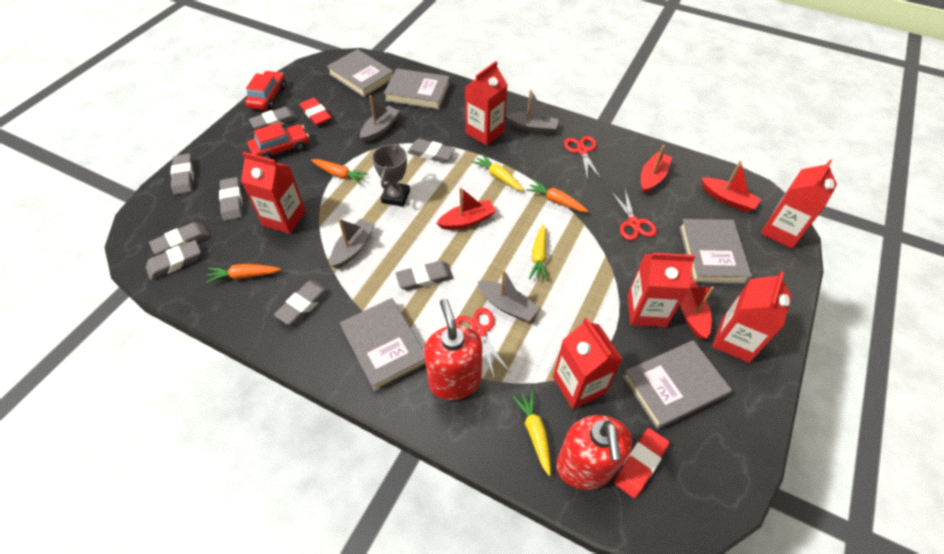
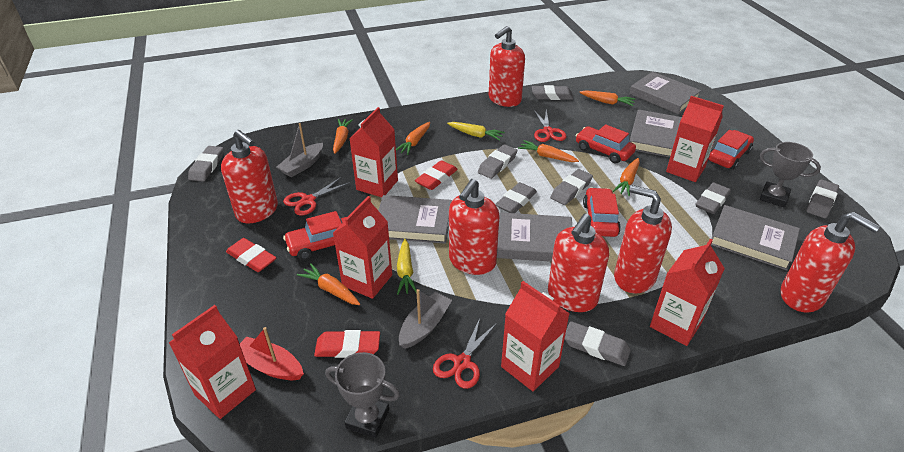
grey boat: 4 -> 2
grey trophy: 1 -> 2
orange carrot: 3 -> 6
red boat: 4 -> 1
red car: 2 -> 4
red eraser: 2 -> 3
red soap dispenser: 2 -> 6
yellow carrot: 3 -> 2

